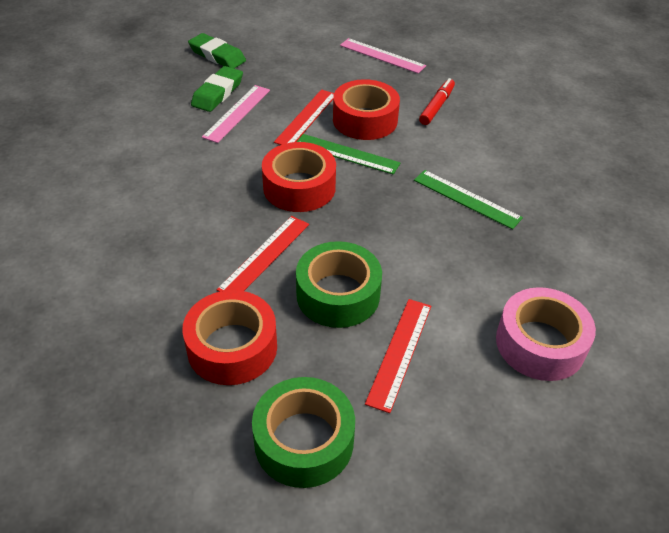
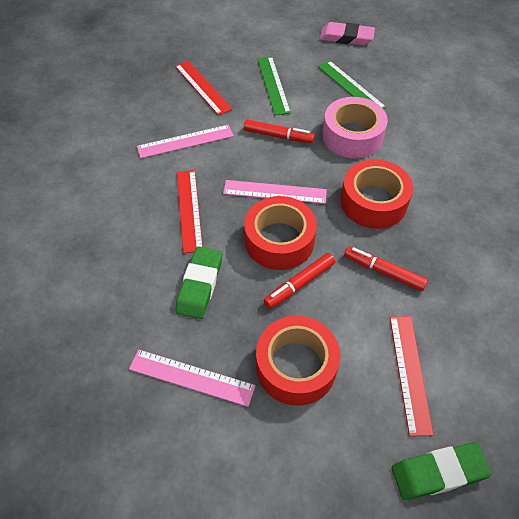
green tape: 2 -> 0
pink eraser: 0 -> 1
pink ruler: 2 -> 3
red marker: 1 -> 3

